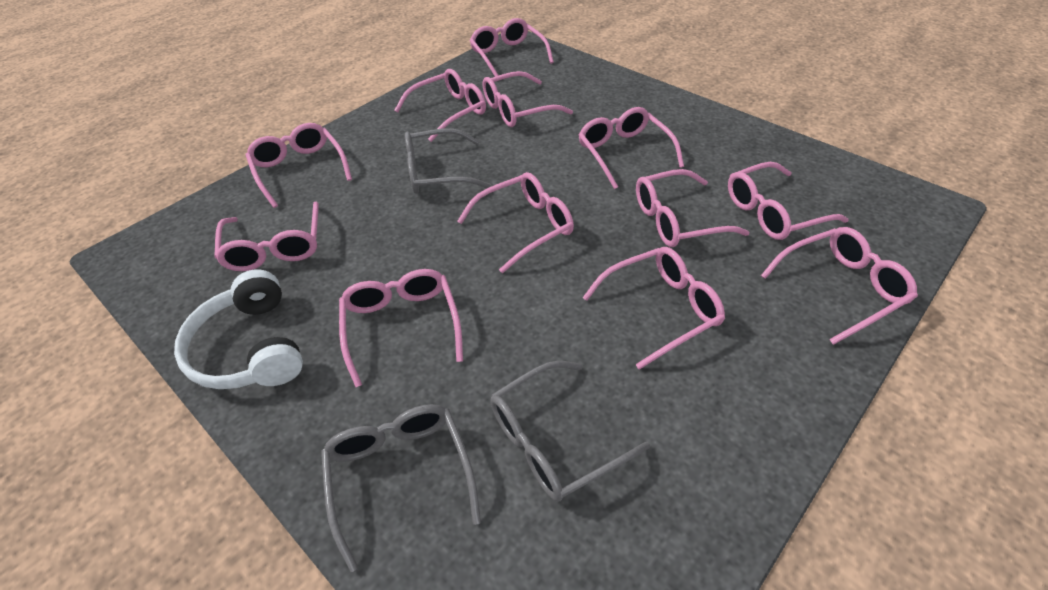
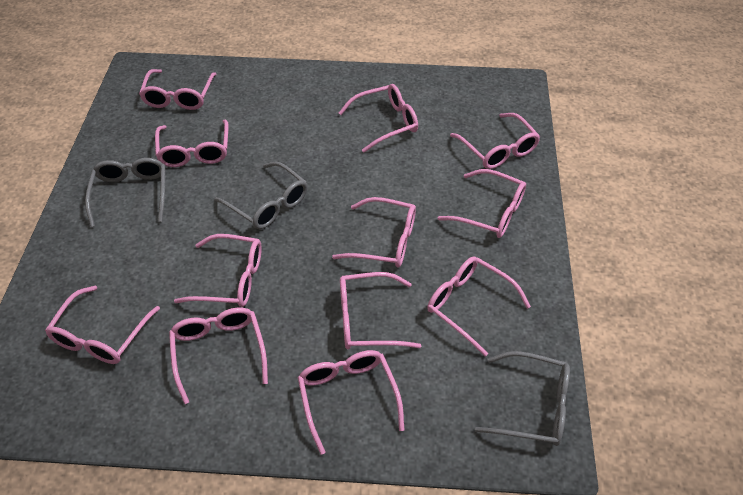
white headphones: 1 -> 0

